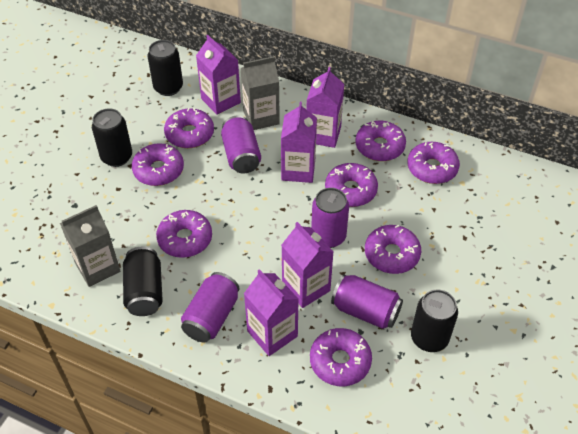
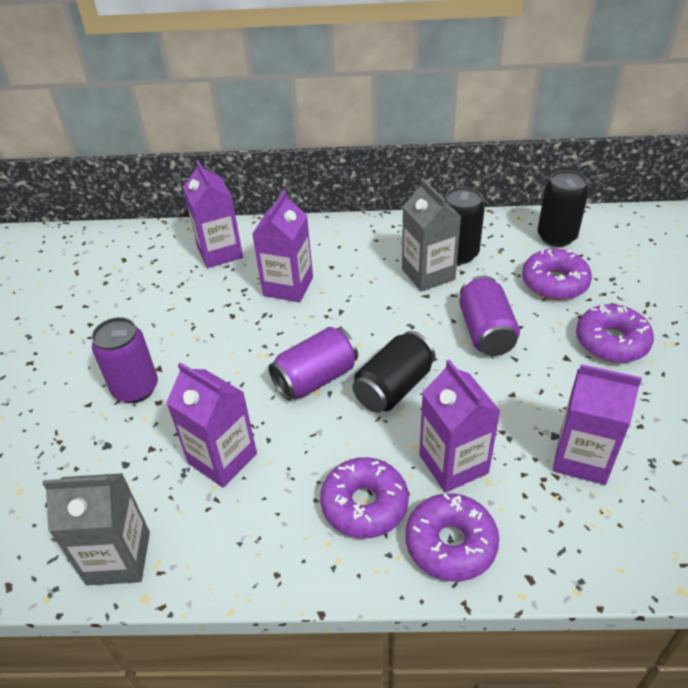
black can: 4 -> 3
purple can: 4 -> 3
purple donut: 8 -> 4

